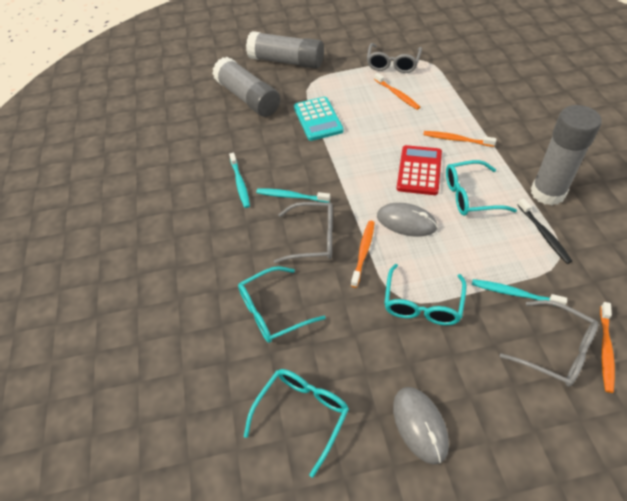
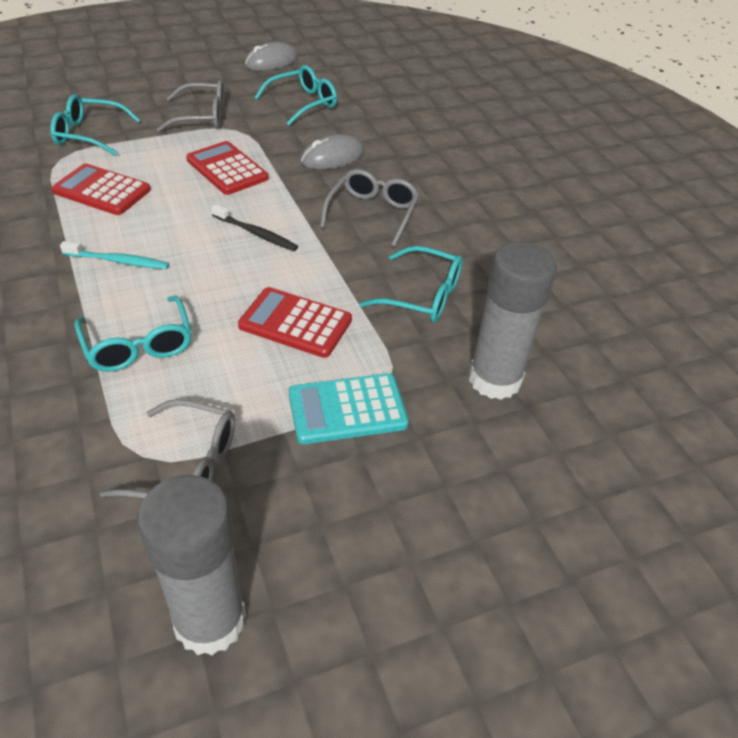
grey glue stick: 3 -> 2
orange toothbrush: 4 -> 0
red calculator: 1 -> 3
turquoise toothbrush: 3 -> 1

